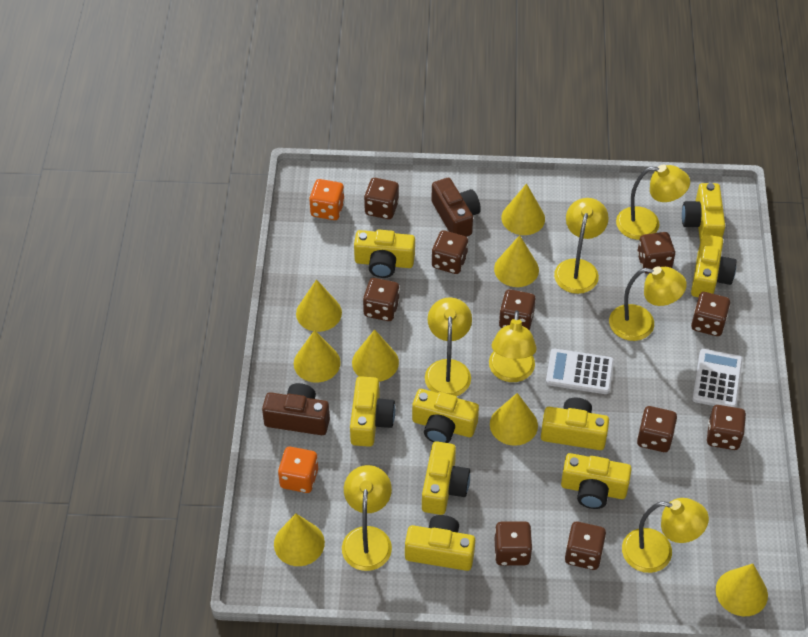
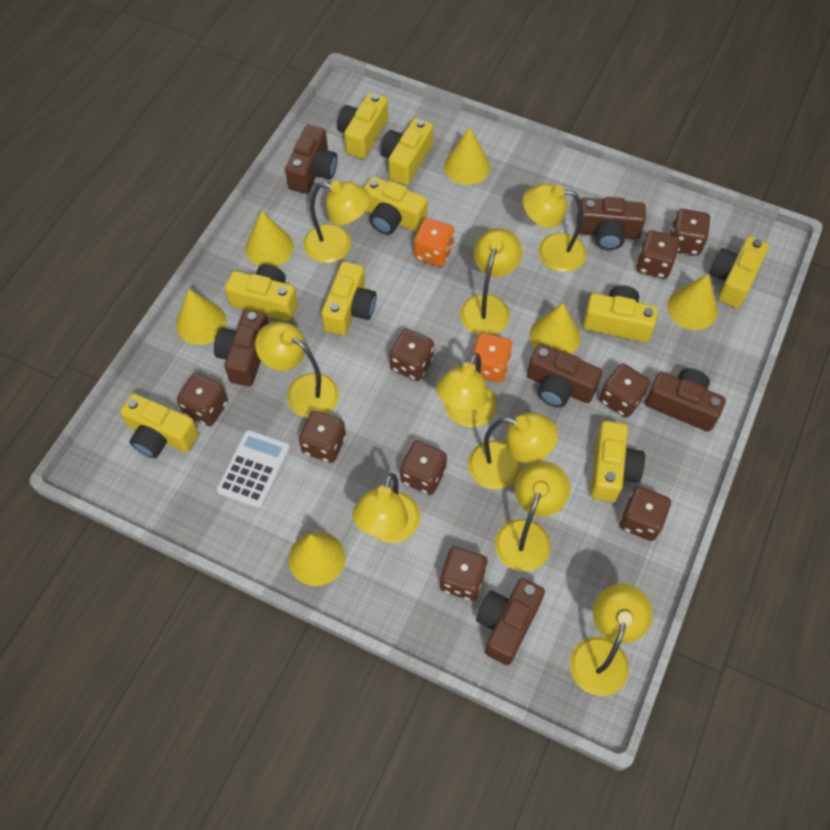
brown camera: 2 -> 6
brown dice: 10 -> 9
white calculator: 2 -> 1
yellow cone: 8 -> 6
yellow lamp: 7 -> 9

